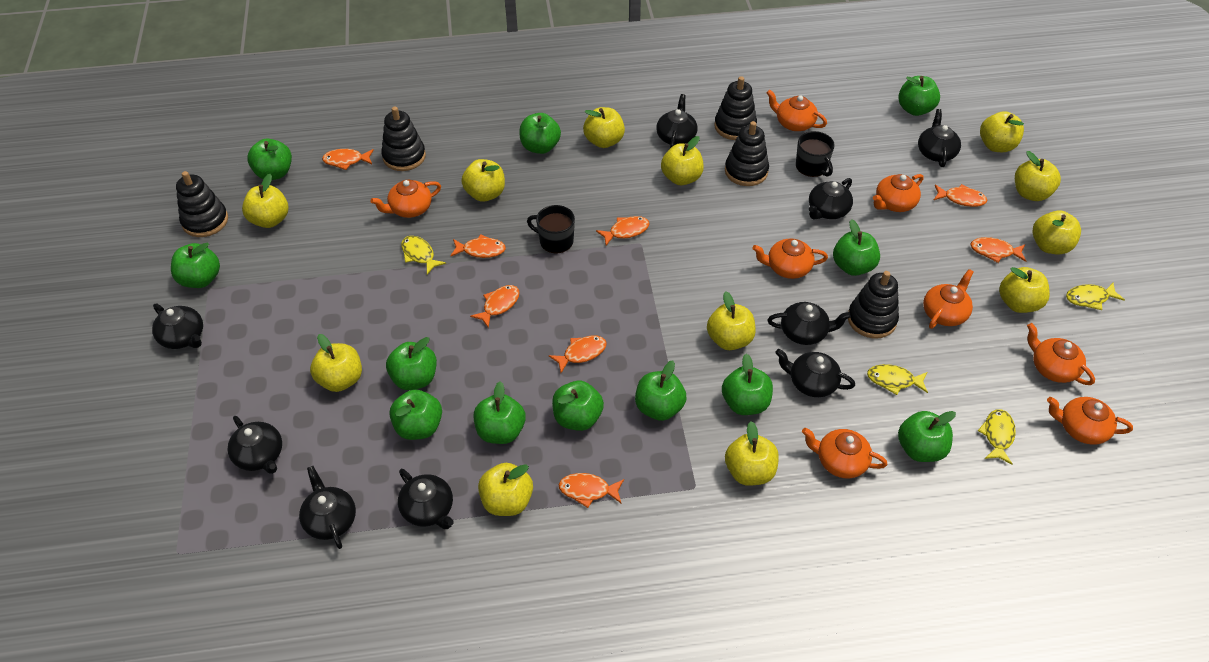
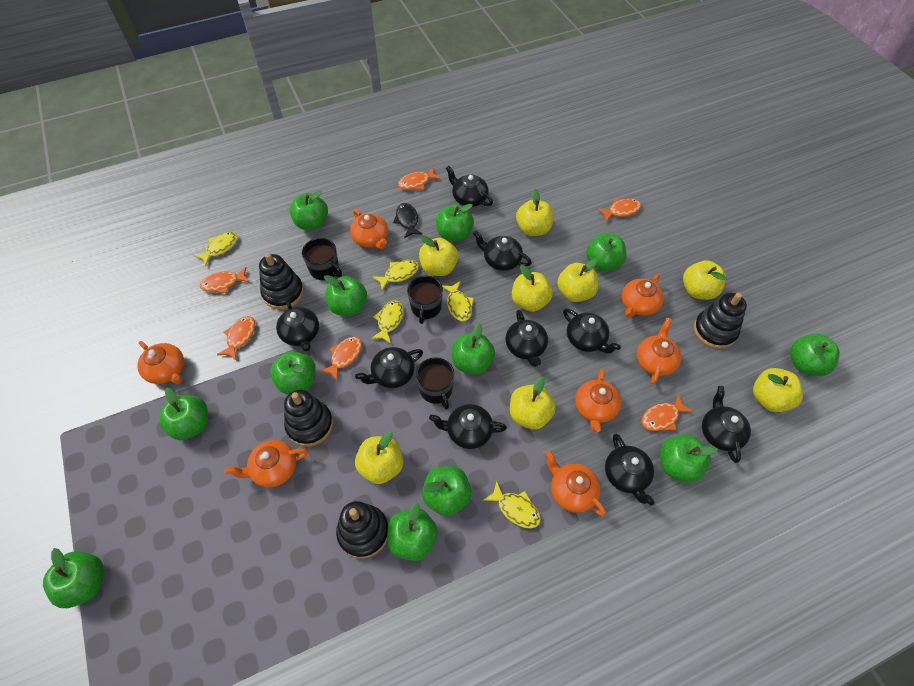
black fish: 0 -> 1
black mug: 2 -> 3
black stacking toy: 5 -> 4
orange fish: 8 -> 6
orange teapot: 8 -> 7
yellow apple: 12 -> 8
yellow fish: 4 -> 5

